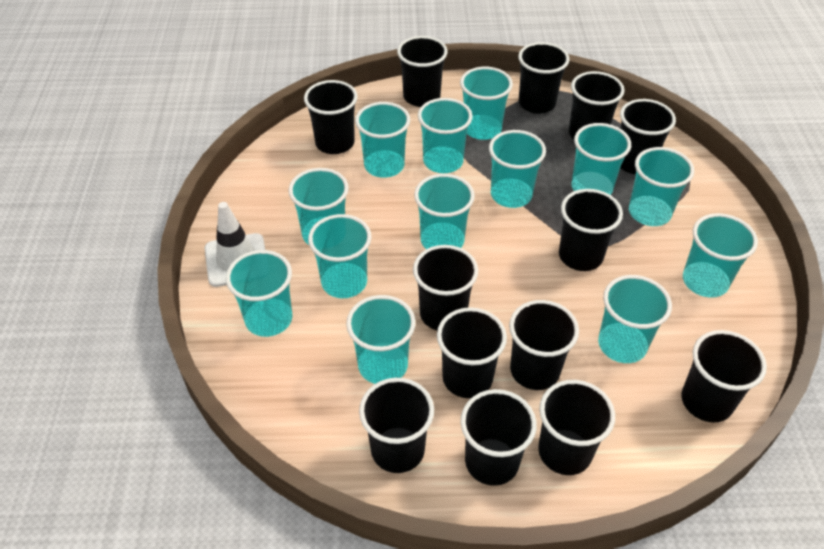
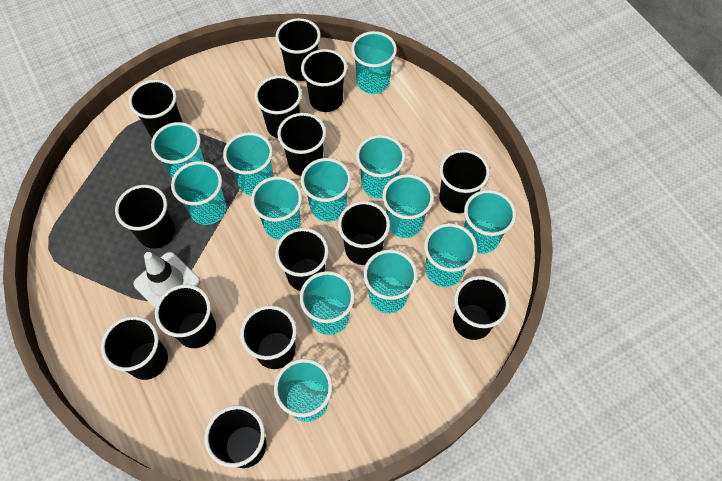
black cup: 13 -> 14

